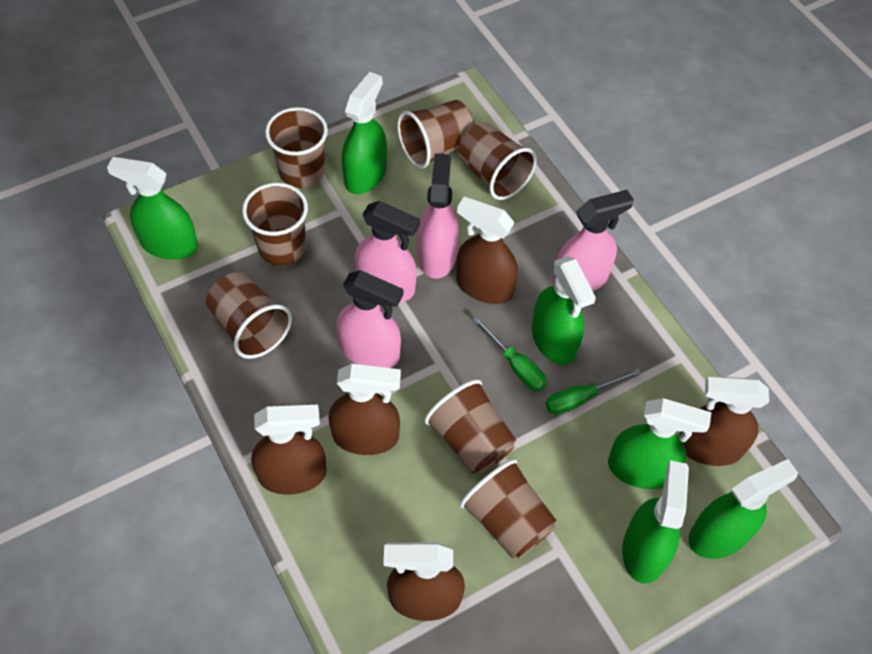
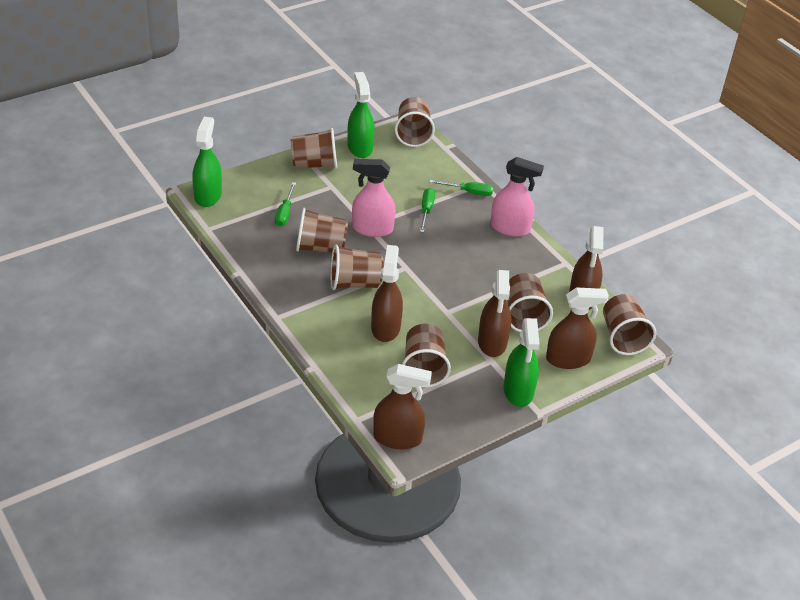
green screwdriver: 2 -> 3
green spray bottle: 6 -> 3
pink spray bottle: 4 -> 2

